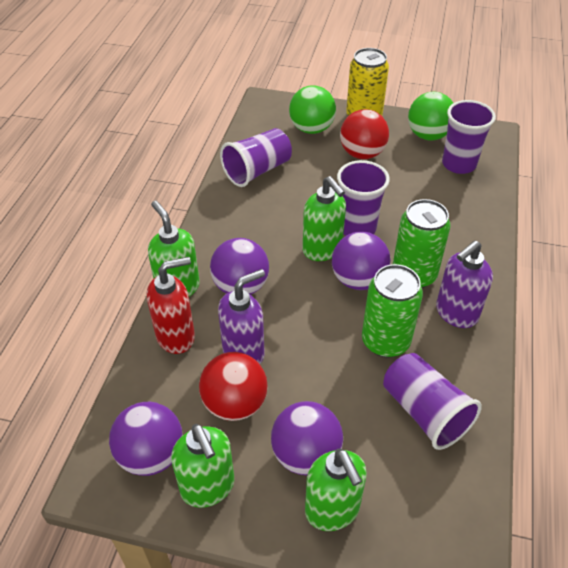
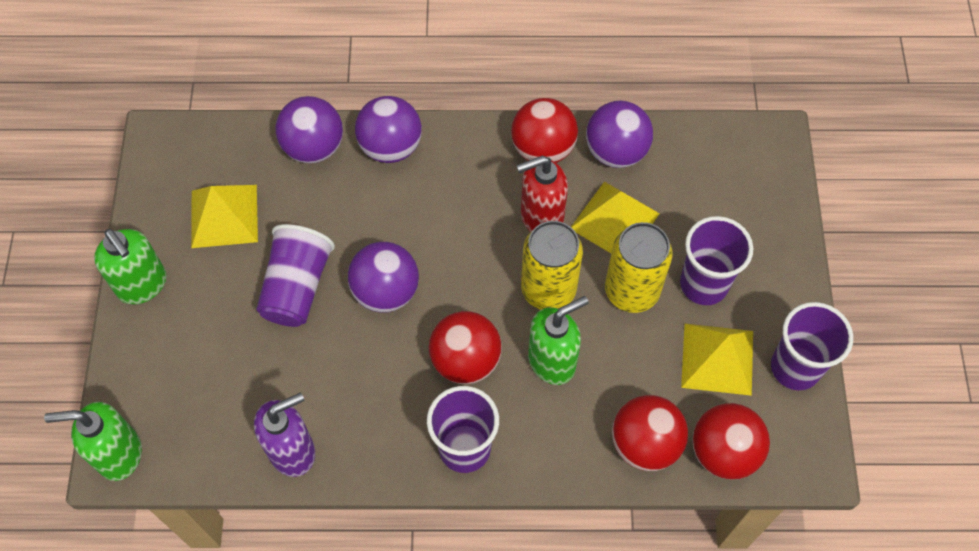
green ball: 2 -> 0
green can: 2 -> 0
green soap dispenser: 4 -> 3
purple soap dispenser: 2 -> 1
red ball: 2 -> 4
yellow can: 1 -> 2
yellow pyramid: 0 -> 3

